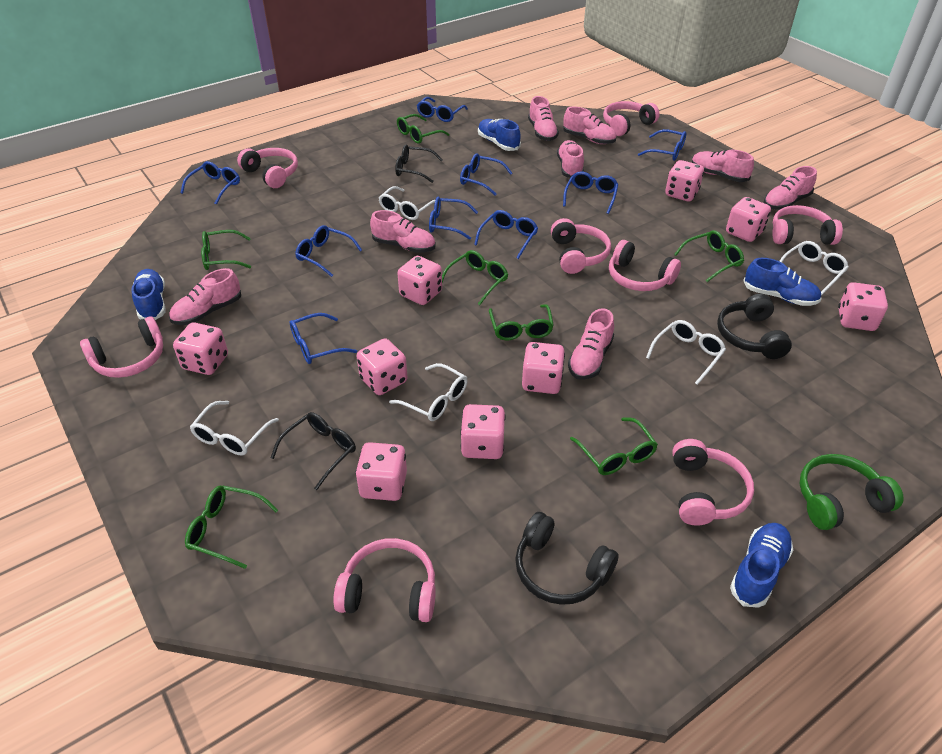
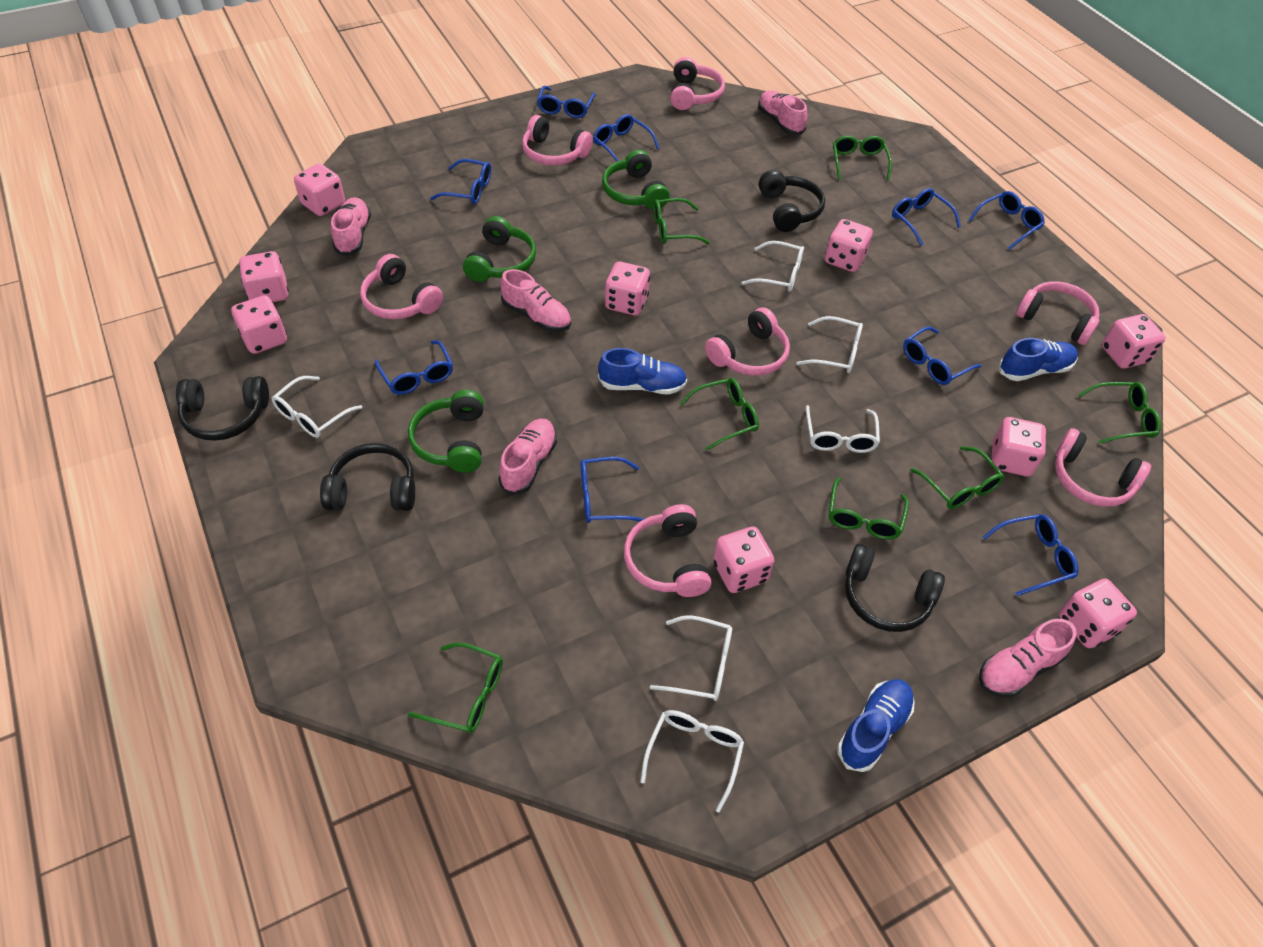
black glasses: 2 -> 0
black headphones: 2 -> 4
blue shoe: 4 -> 3
green headphones: 1 -> 3
pink headphones: 8 -> 7
pink shoe: 8 -> 5
white glasses: 5 -> 6

